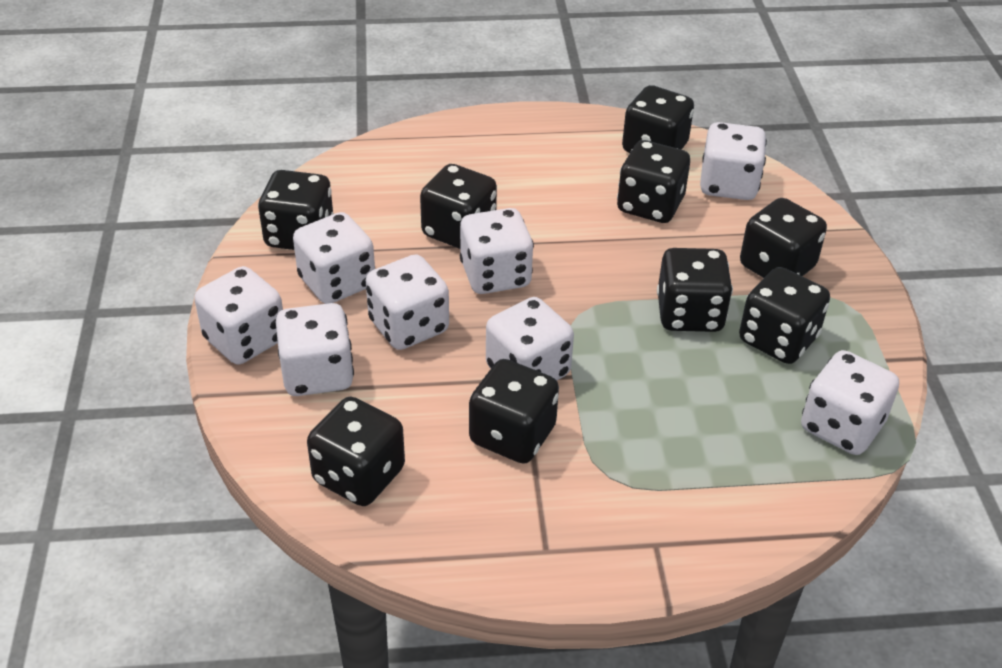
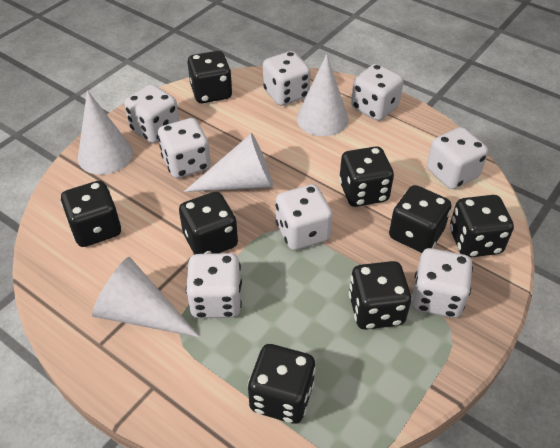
black dice: 9 -> 8
white cone: 0 -> 4

